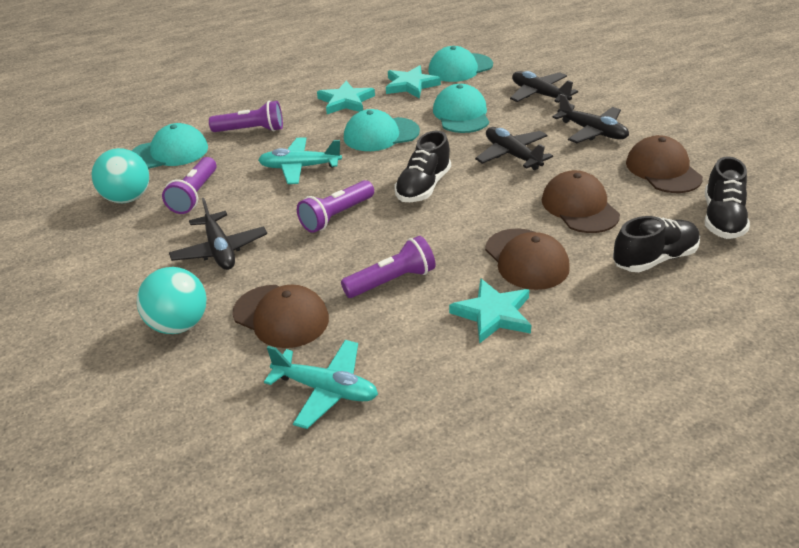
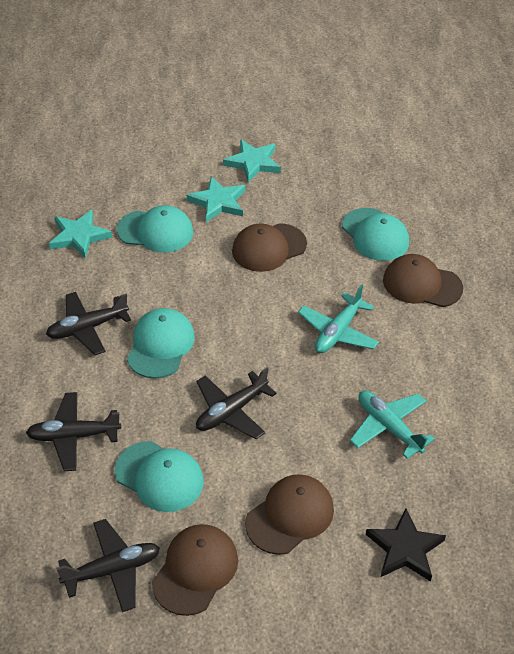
black shoe: 3 -> 0
black star: 0 -> 1
purple flashlight: 4 -> 0
turquoise ball: 2 -> 0

